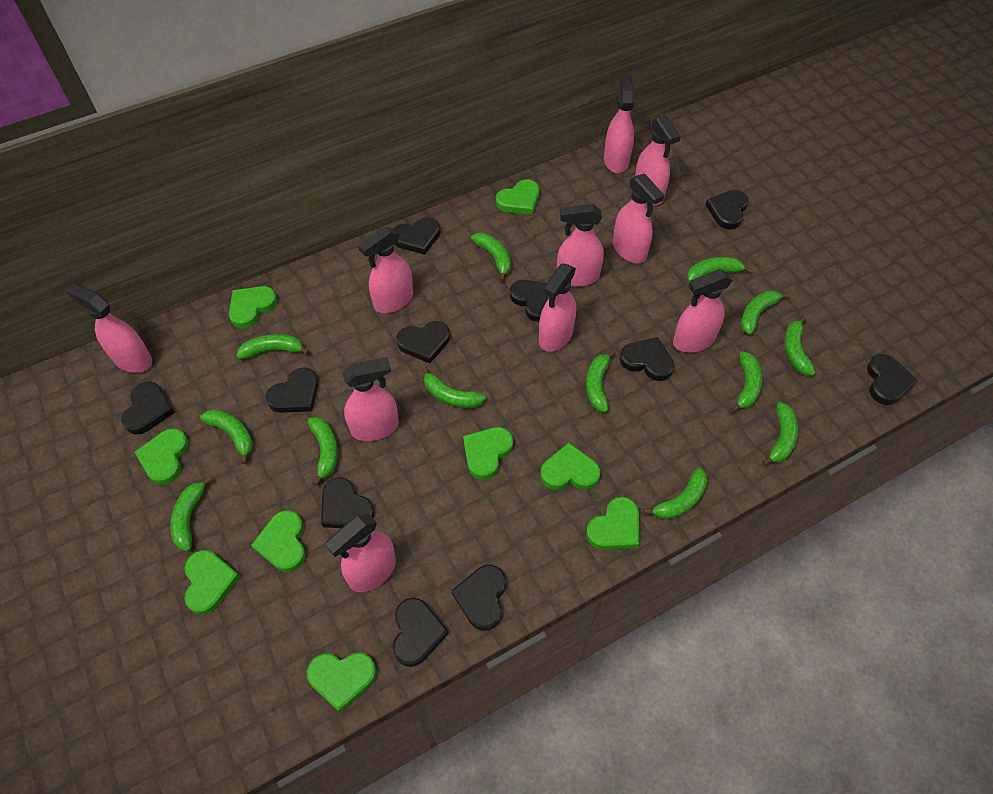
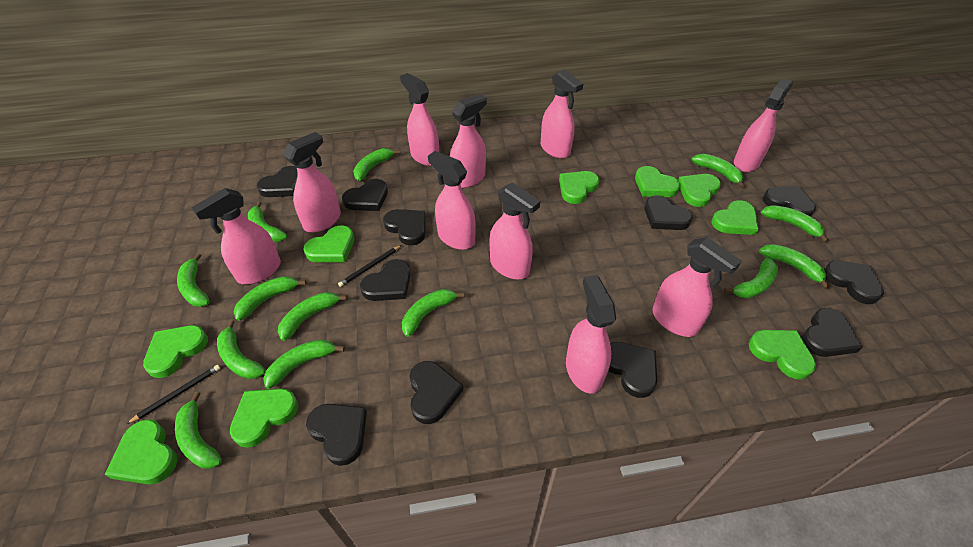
black pencil: 0 -> 2

